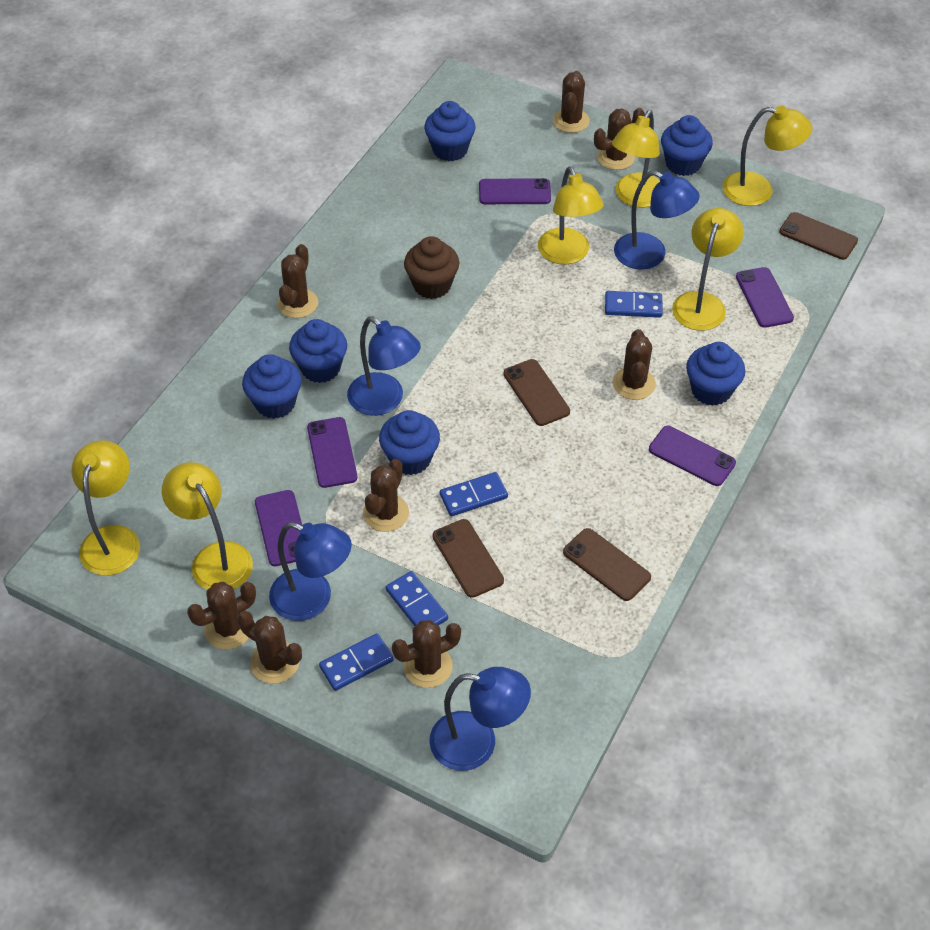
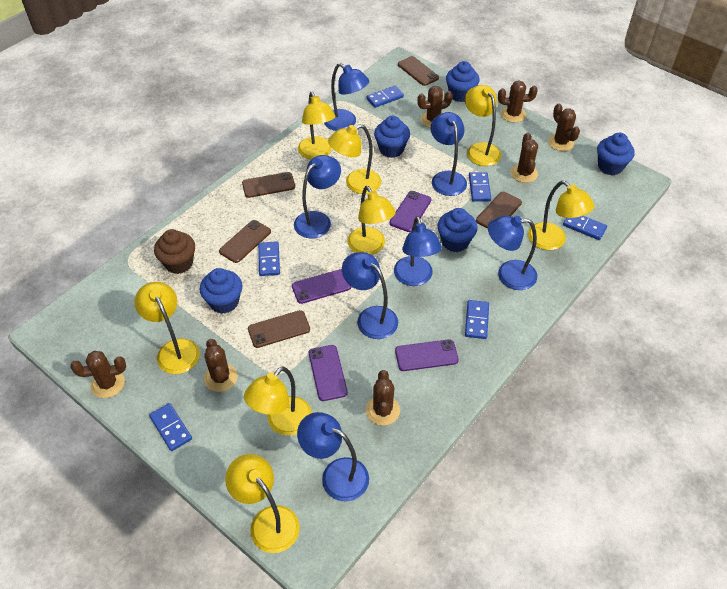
blue cupcake: 6 -> 5
blue domino: 4 -> 6
blue lamp: 4 -> 7
brown cactus: 8 -> 7
brown phone: 4 -> 5
purple phone: 5 -> 4
yellow lamp: 6 -> 8

